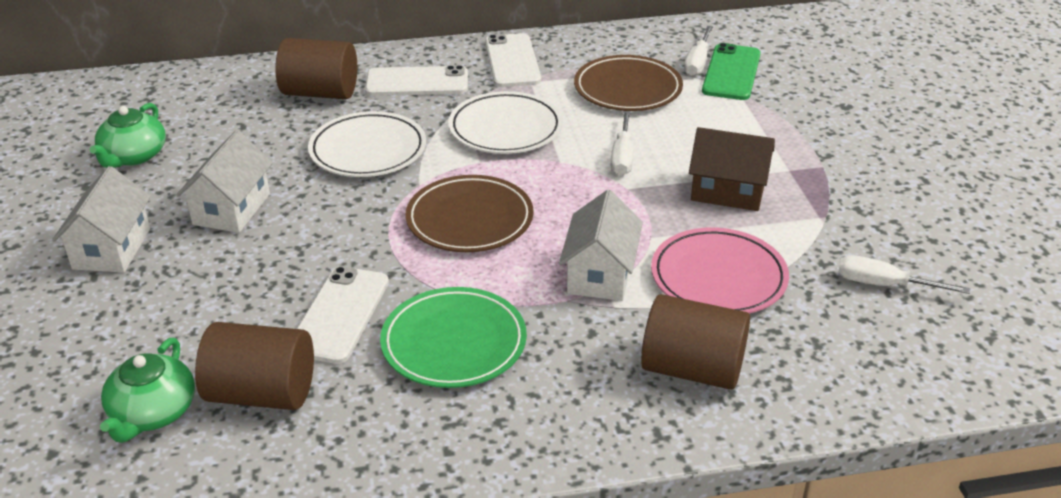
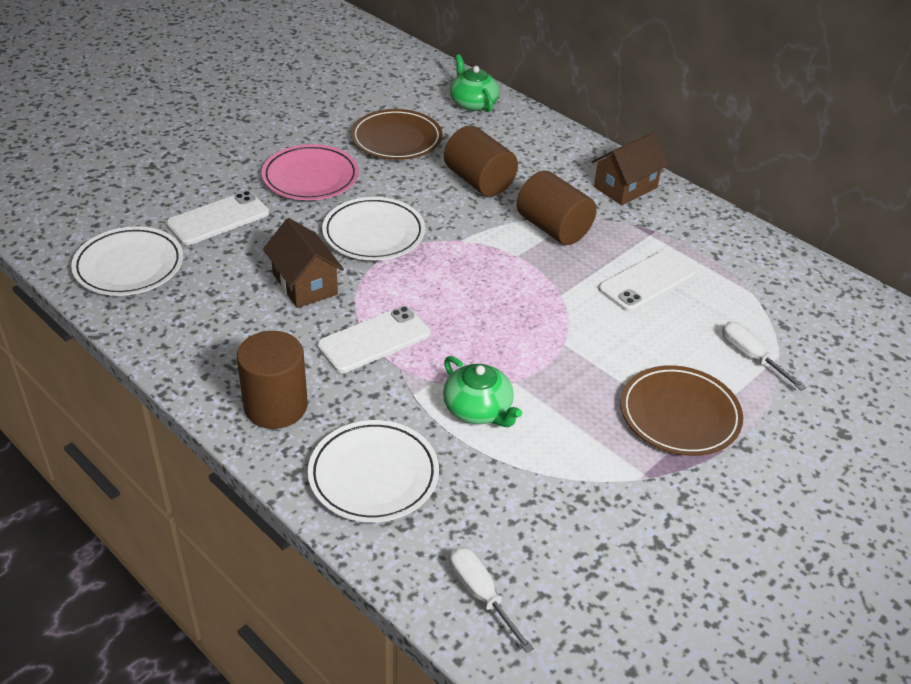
brown house: 1 -> 2
green phone: 1 -> 0
green plate: 1 -> 0
white house: 3 -> 0
white plate: 2 -> 3
white screwdriver: 3 -> 2

